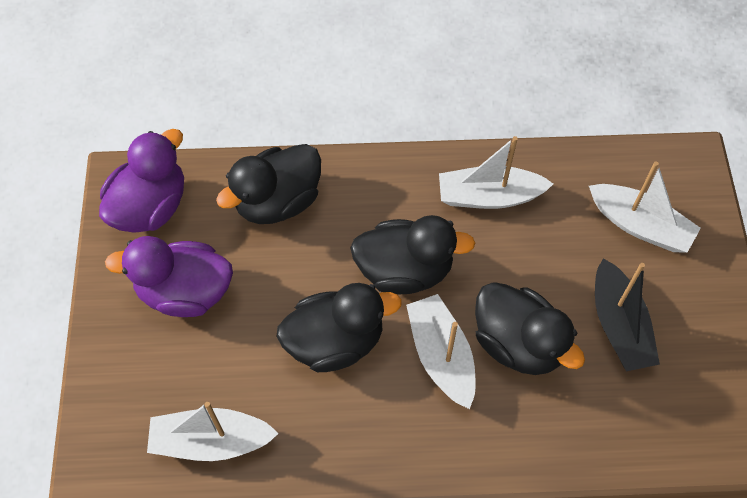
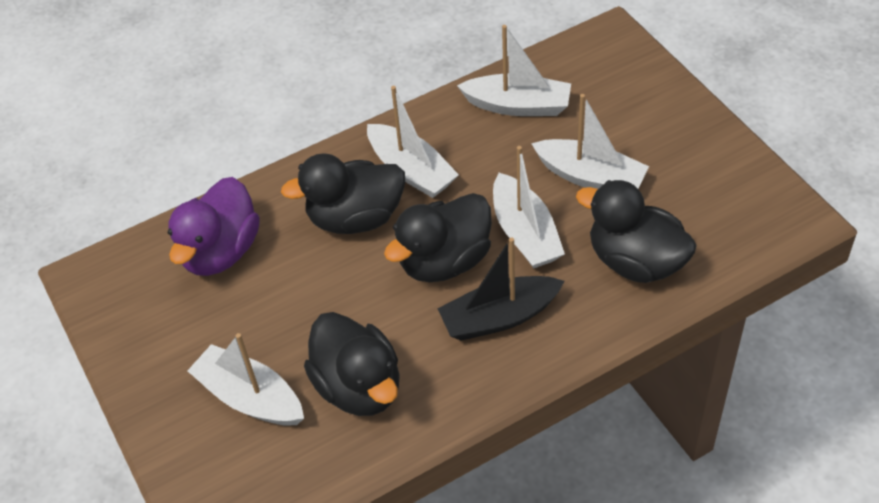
purple duck: 2 -> 1
white boat: 4 -> 5

